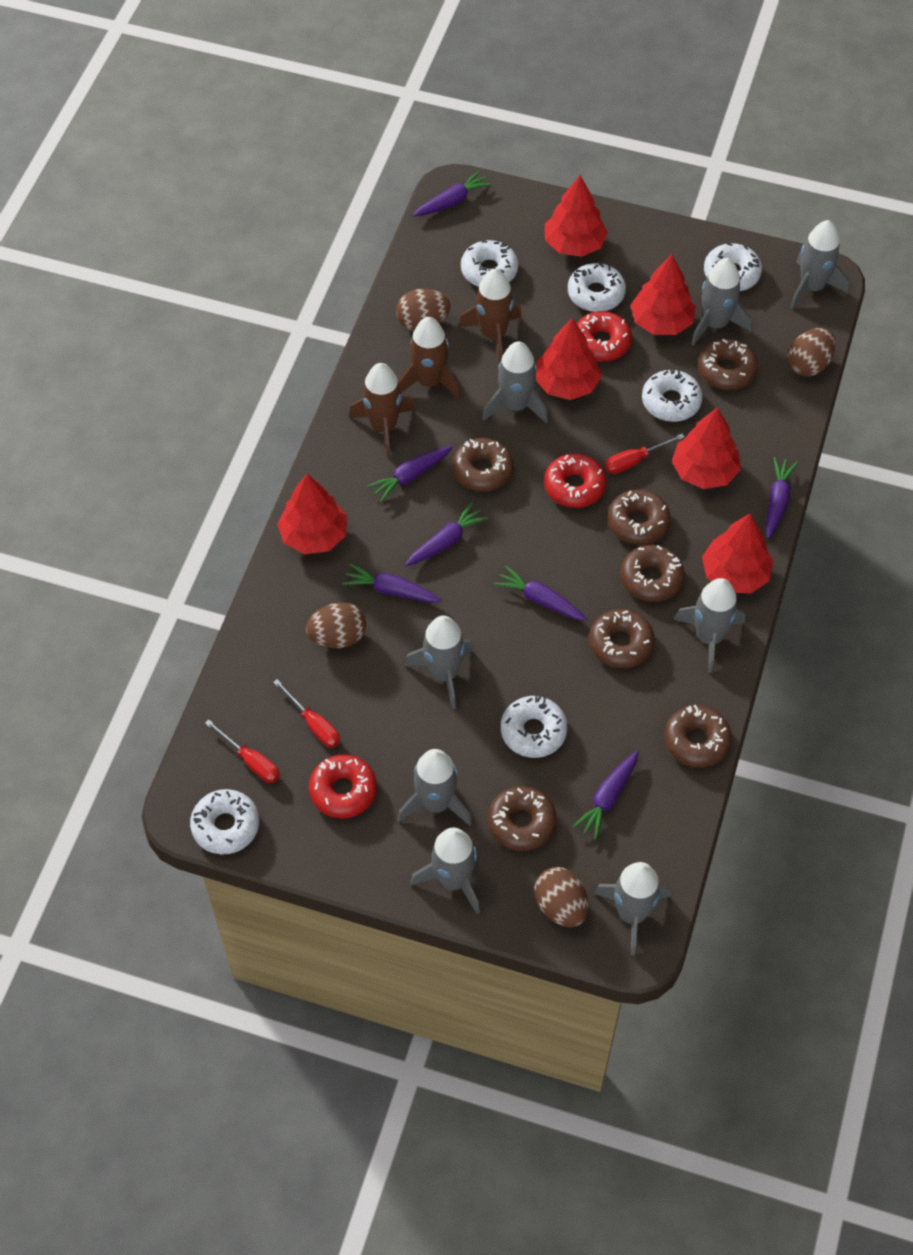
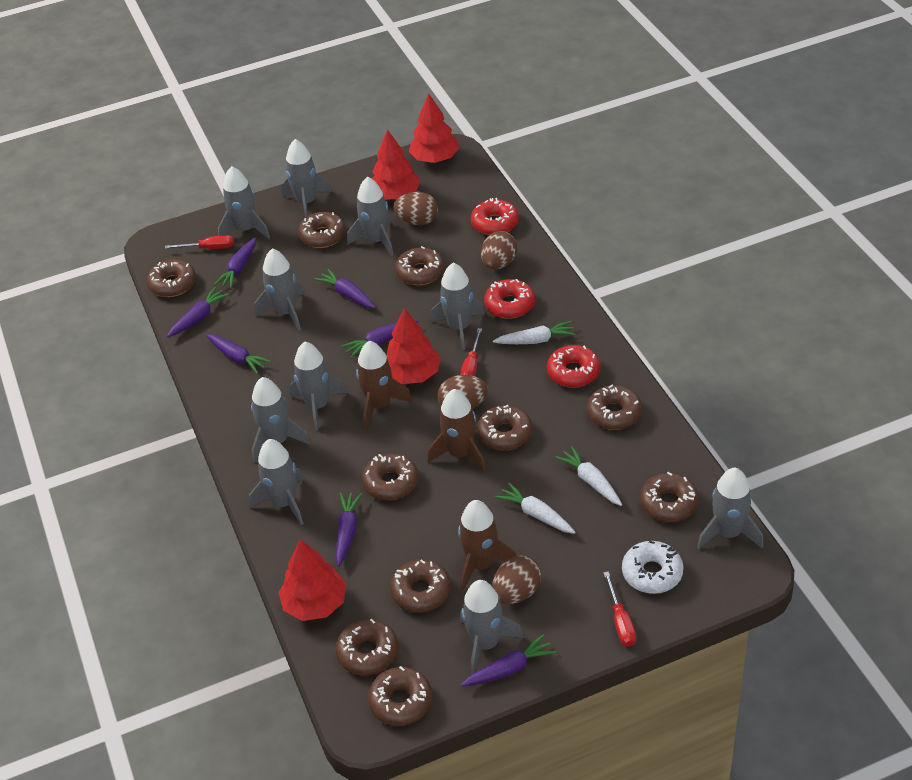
brown donut: 7 -> 10
grey rocket: 8 -> 10
red tree: 6 -> 4
white carrot: 0 -> 3
white donut: 6 -> 1

